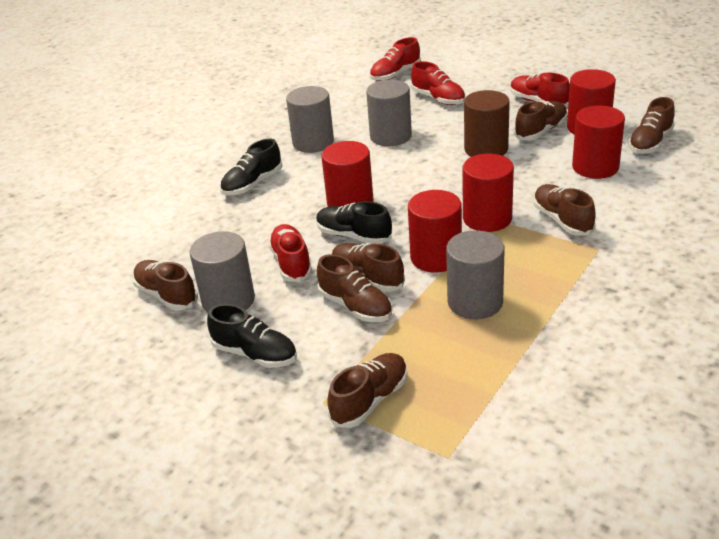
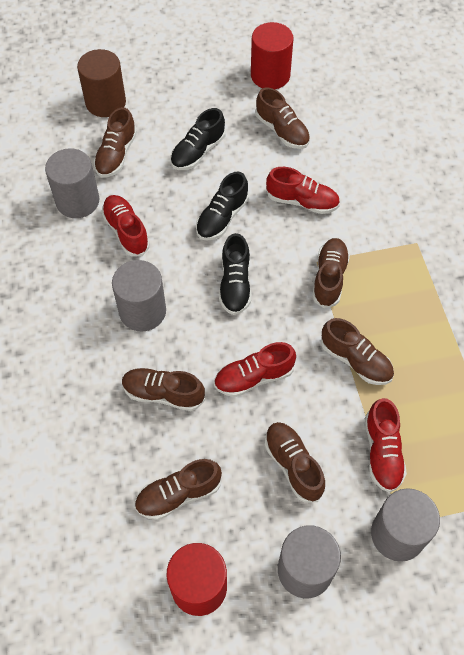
red cylinder: 5 -> 2

